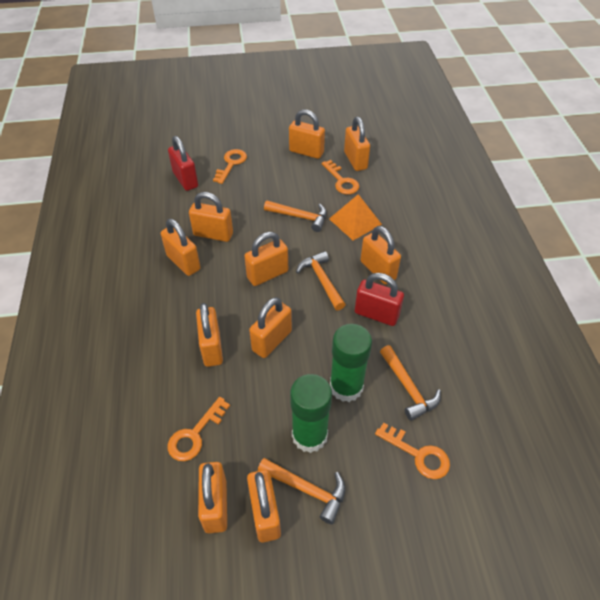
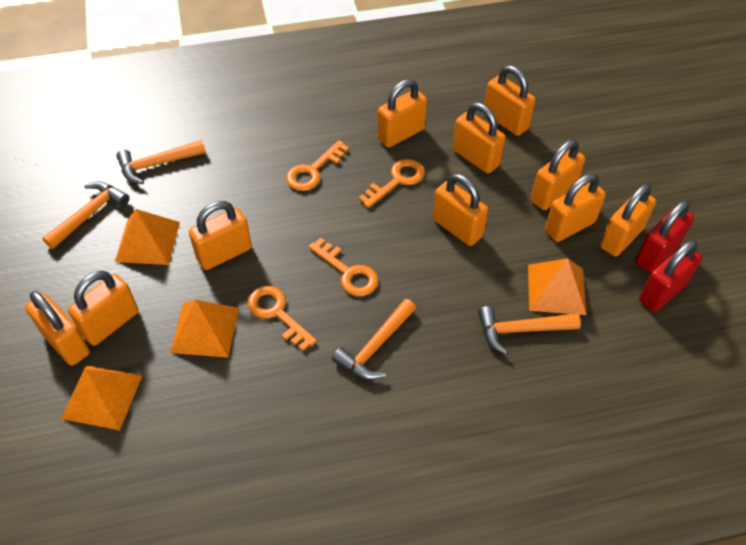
green glue stick: 2 -> 0
orange pyramid: 1 -> 4

